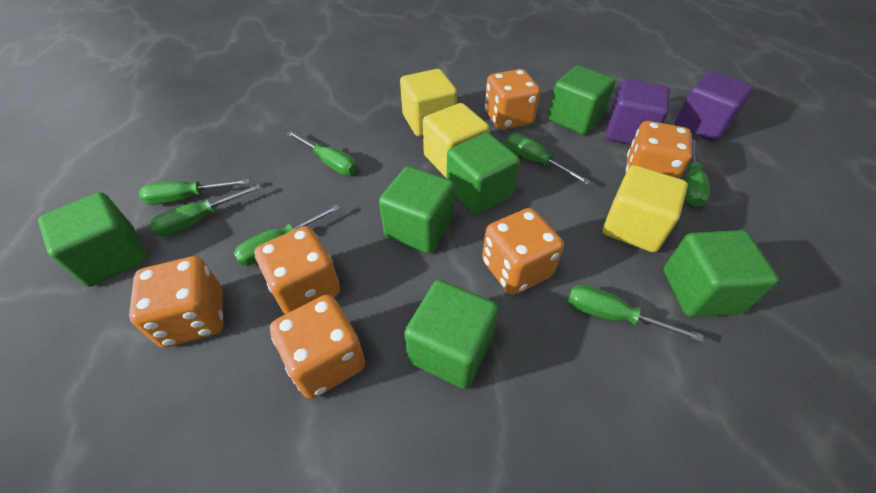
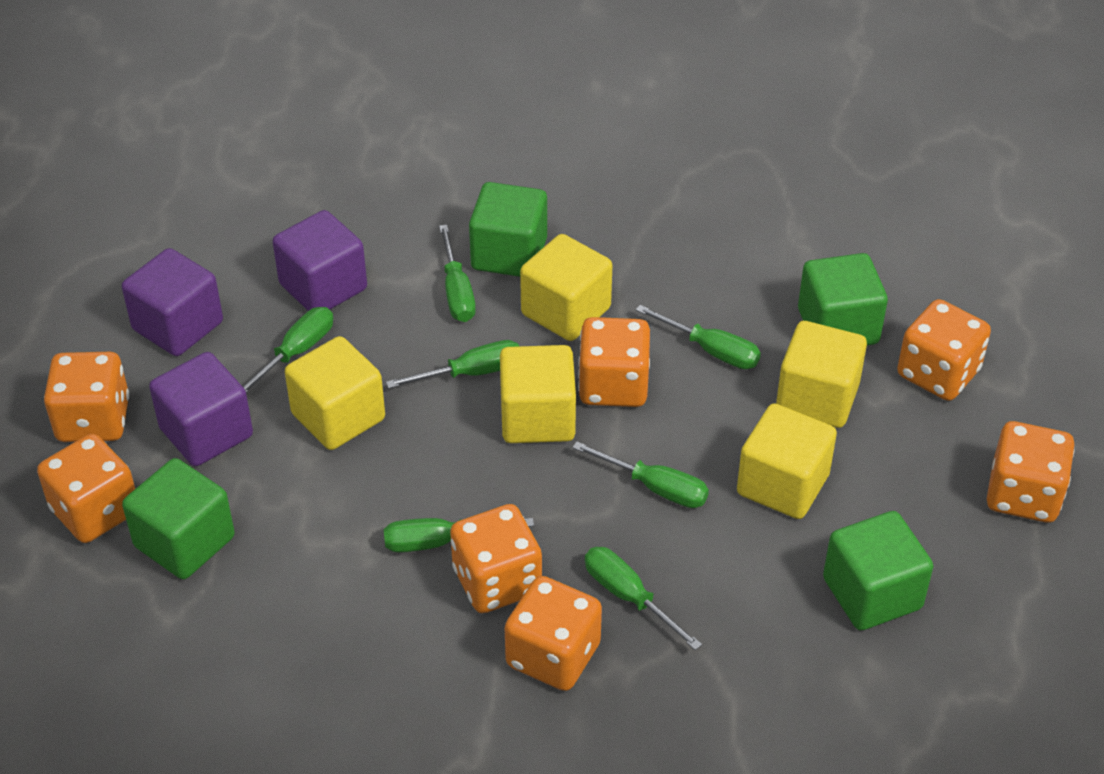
green cube: 6 -> 4
orange dice: 6 -> 7
purple cube: 2 -> 3
yellow cube: 3 -> 5

